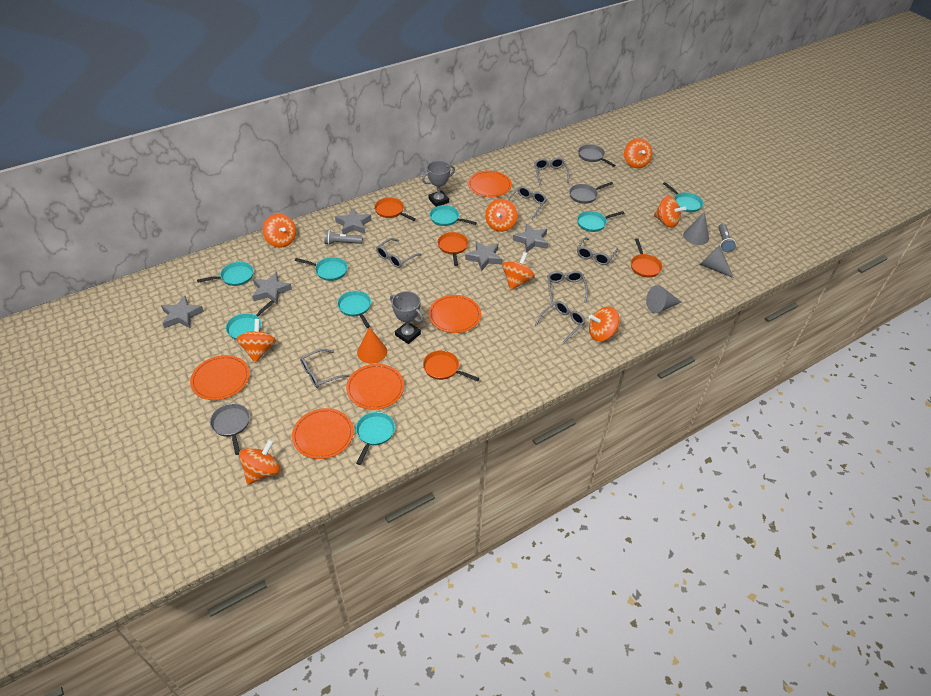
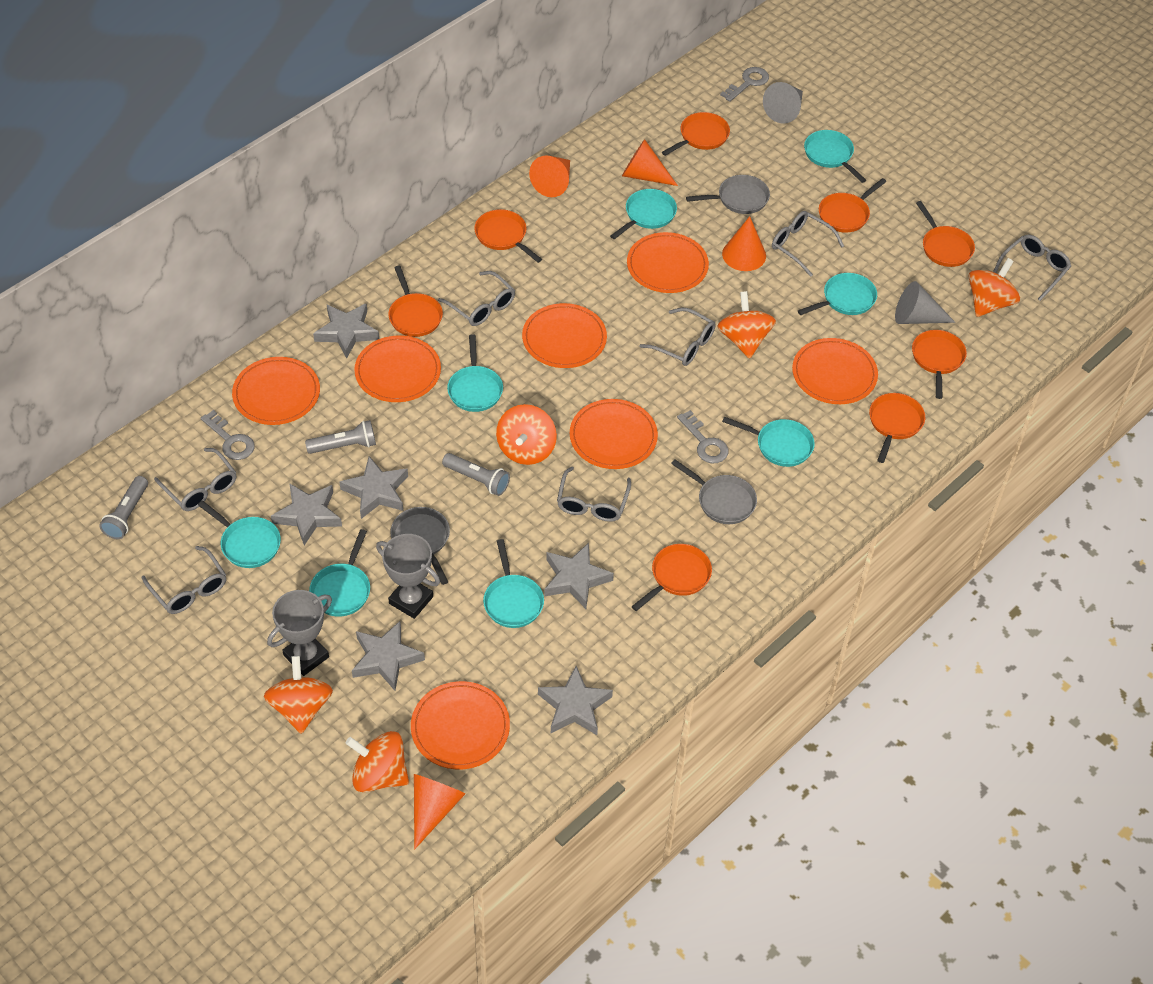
grey cone: 3 -> 2
grey flashlight: 2 -> 3
grey key: 0 -> 3
grey star: 5 -> 6
orange cone: 1 -> 4
orange pan: 4 -> 8
orange plate: 5 -> 7
orange spinning top: 8 -> 5

